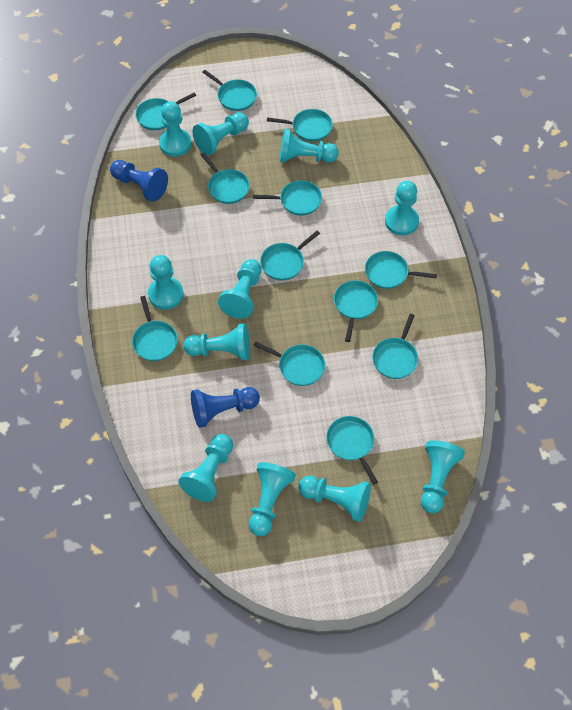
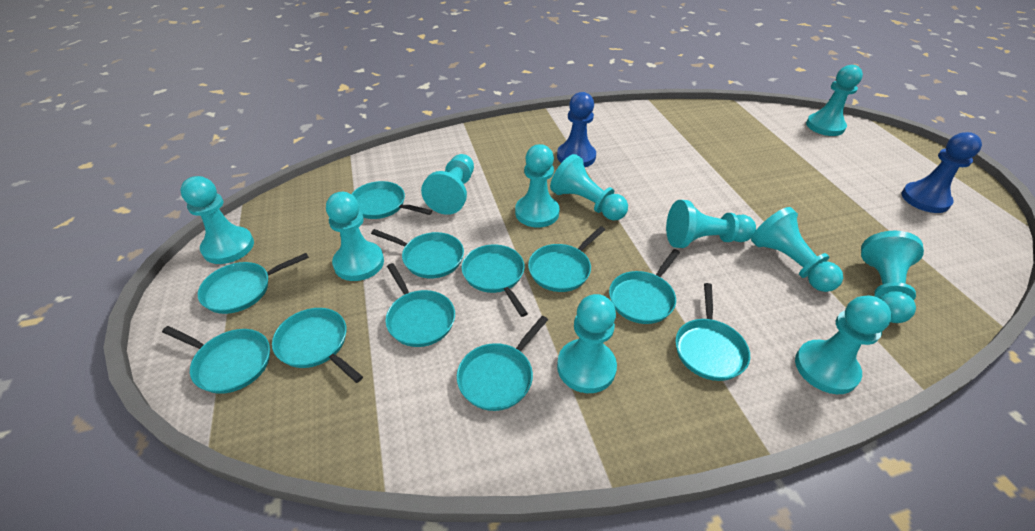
turquoise pan: 12 -> 11

